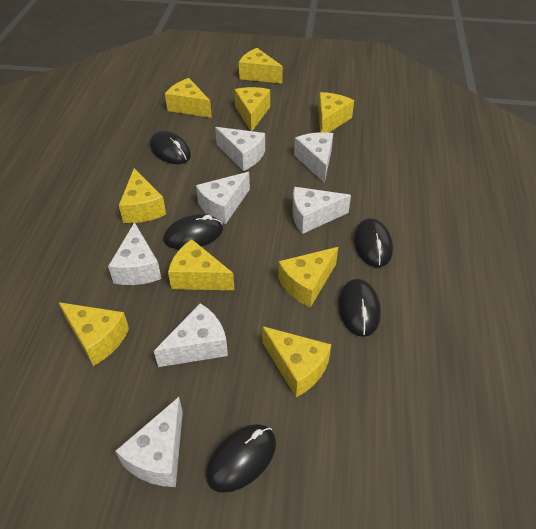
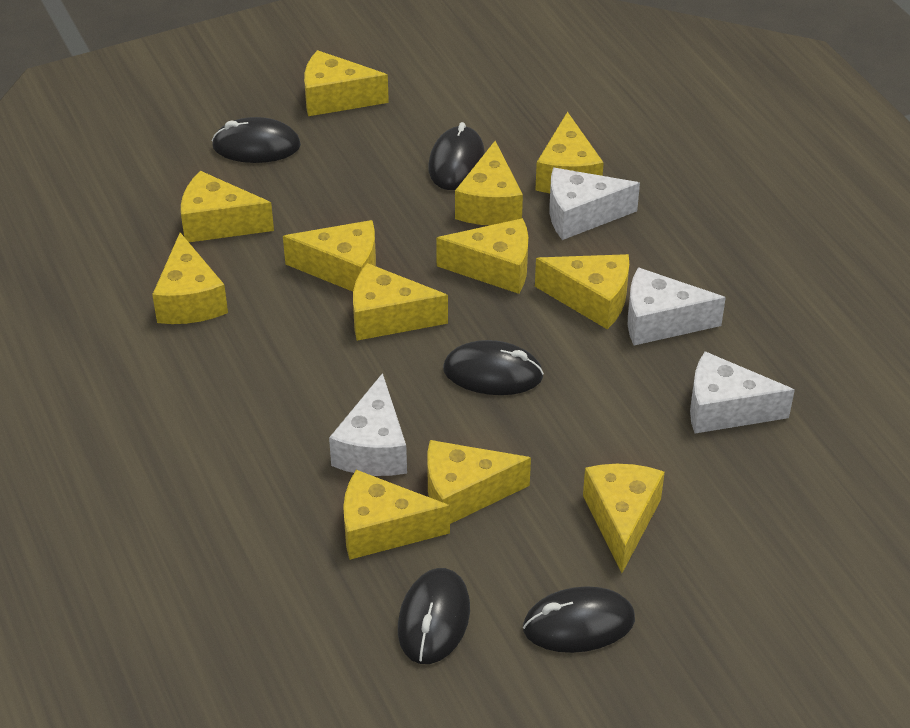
white cheese: 7 -> 4
yellow cheese: 9 -> 12

